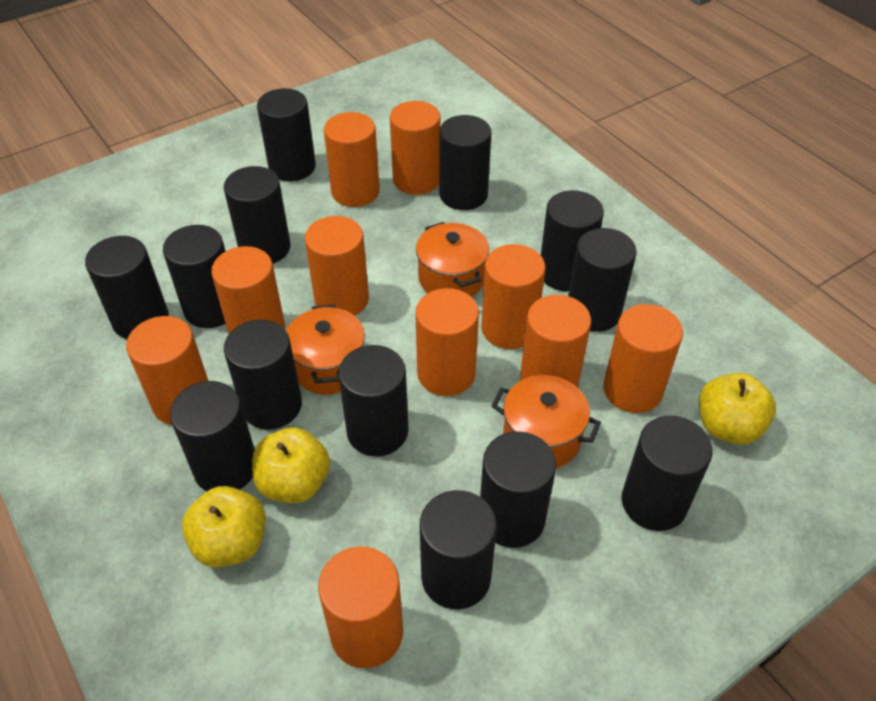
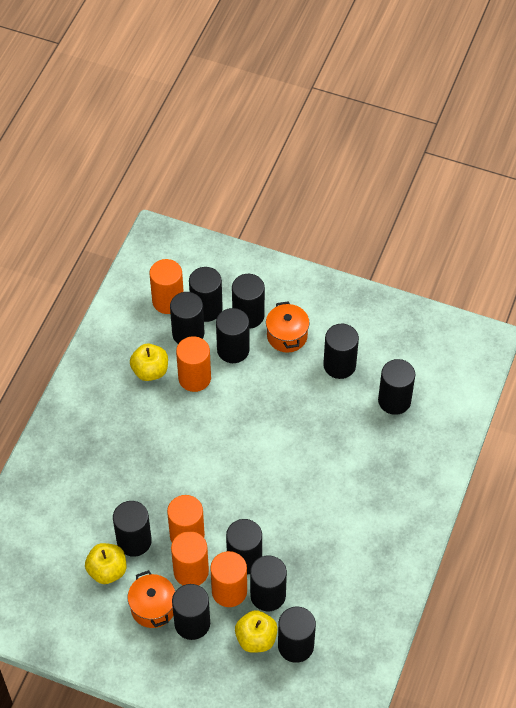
black cylinder: 13 -> 11
orange cylinder: 10 -> 5
orange pot: 3 -> 2

